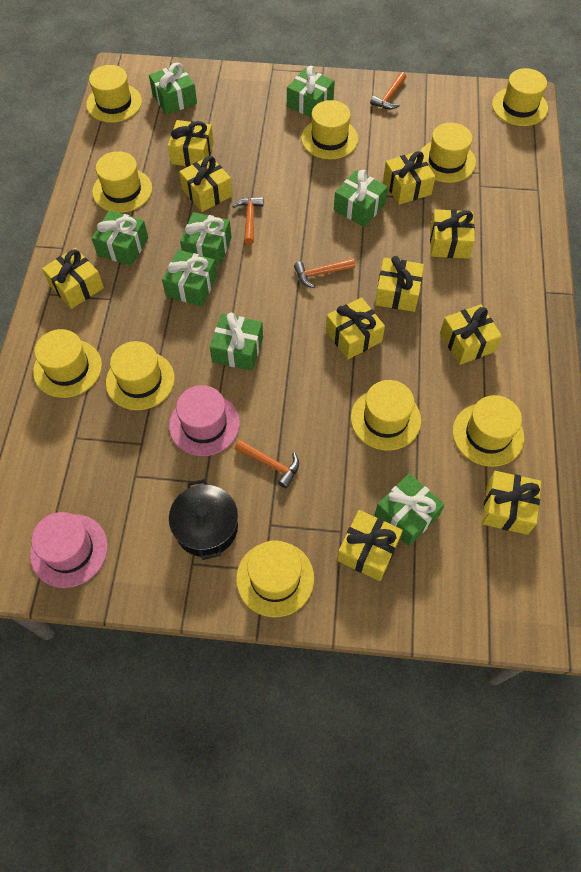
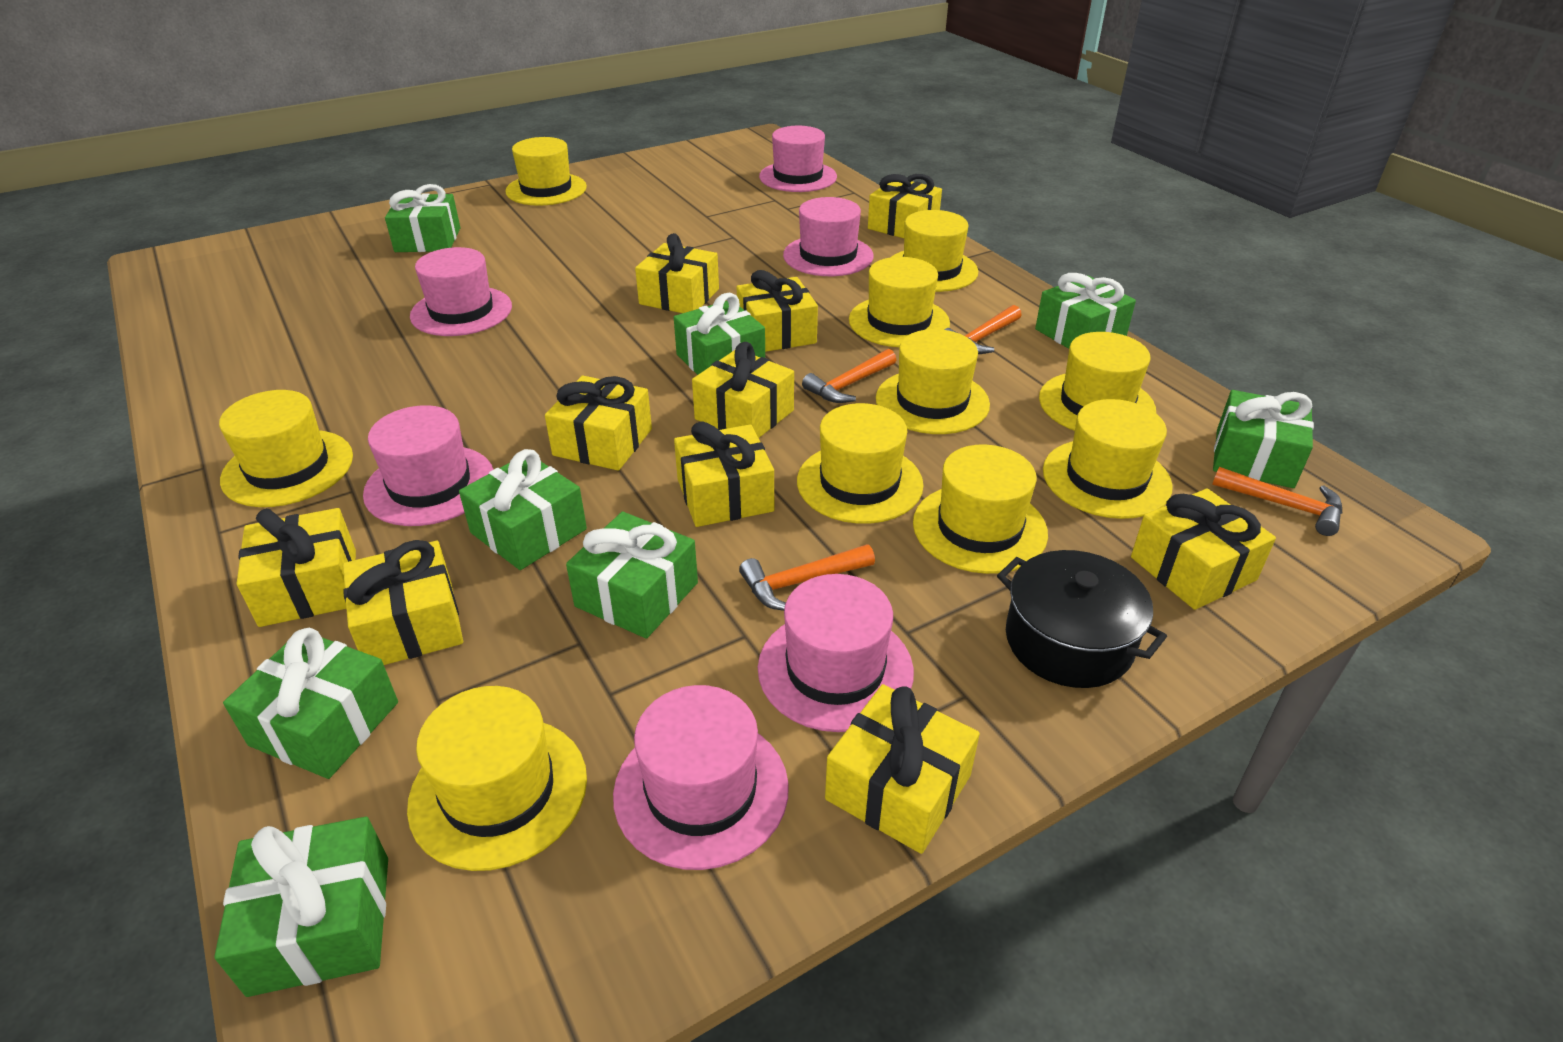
pink hat: 2 -> 6

